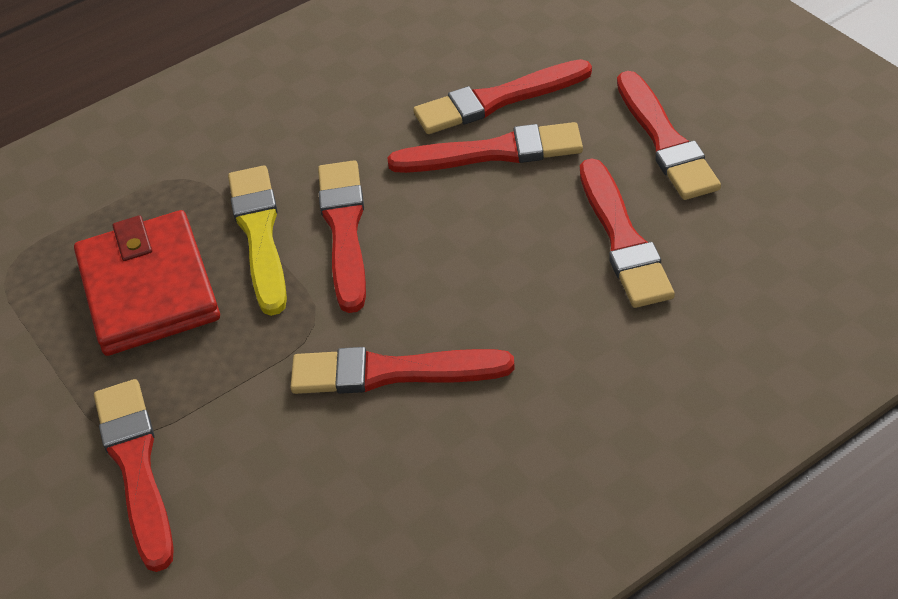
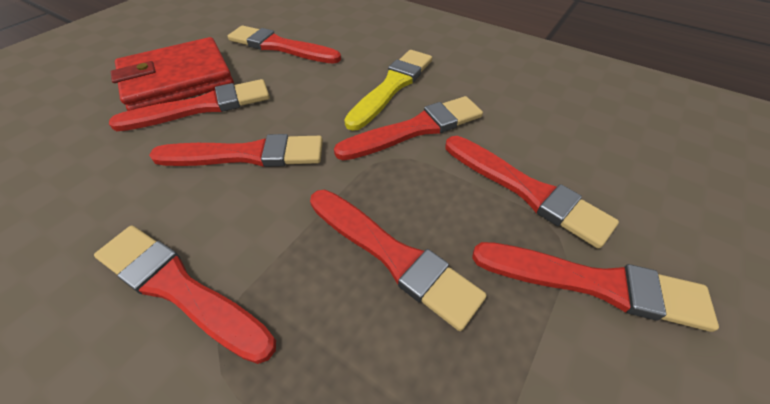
red brush: 7 -> 8

